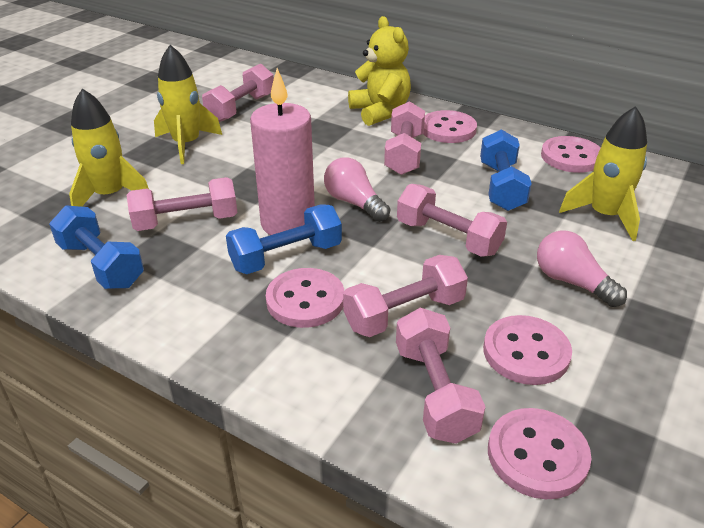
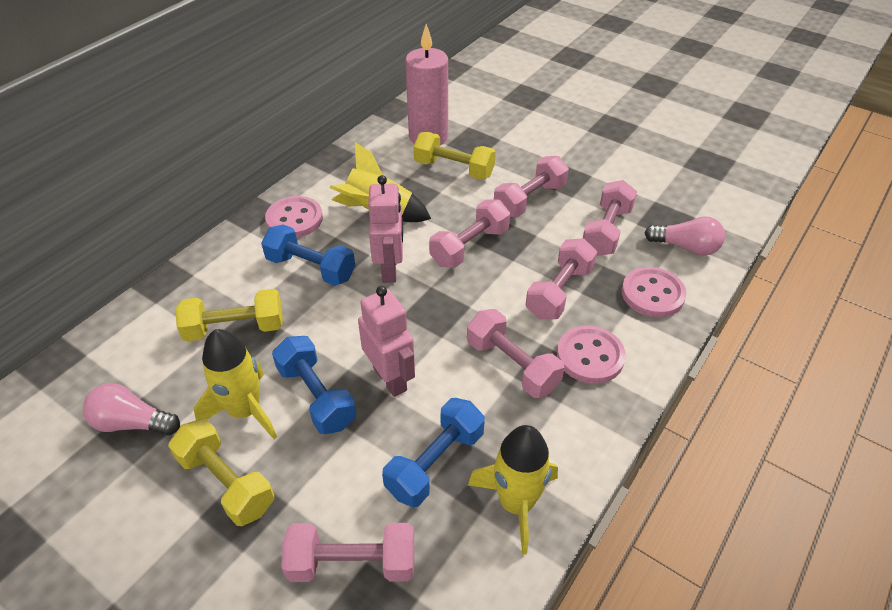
pink button: 5 -> 3
pink robot: 0 -> 2
yellow dumbbell: 0 -> 3
yellow teddy bear: 1 -> 0

